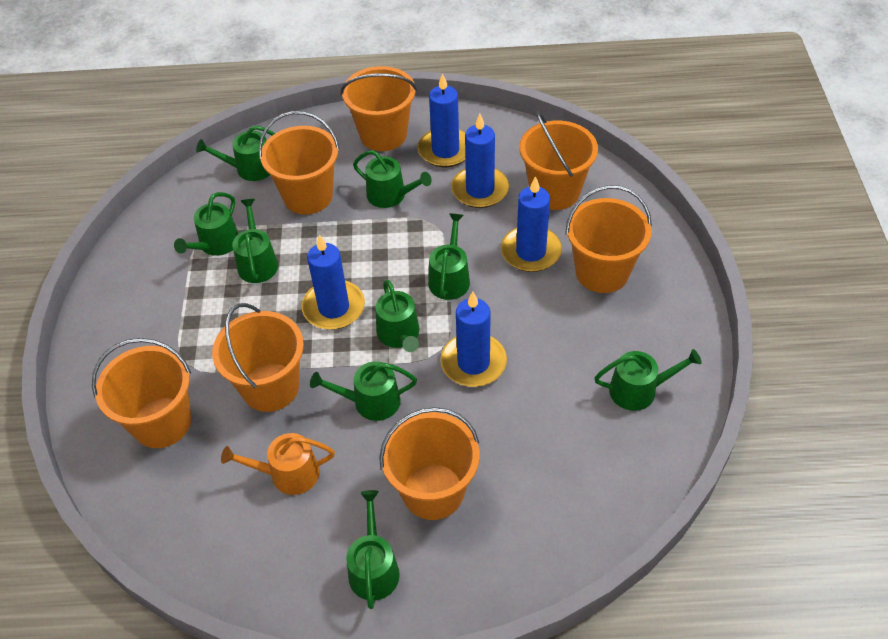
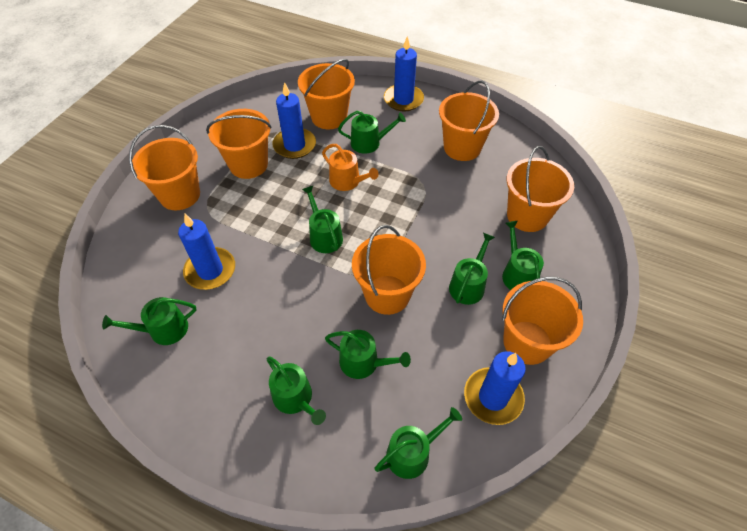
blue candle: 5 -> 4
green watering can: 9 -> 8

